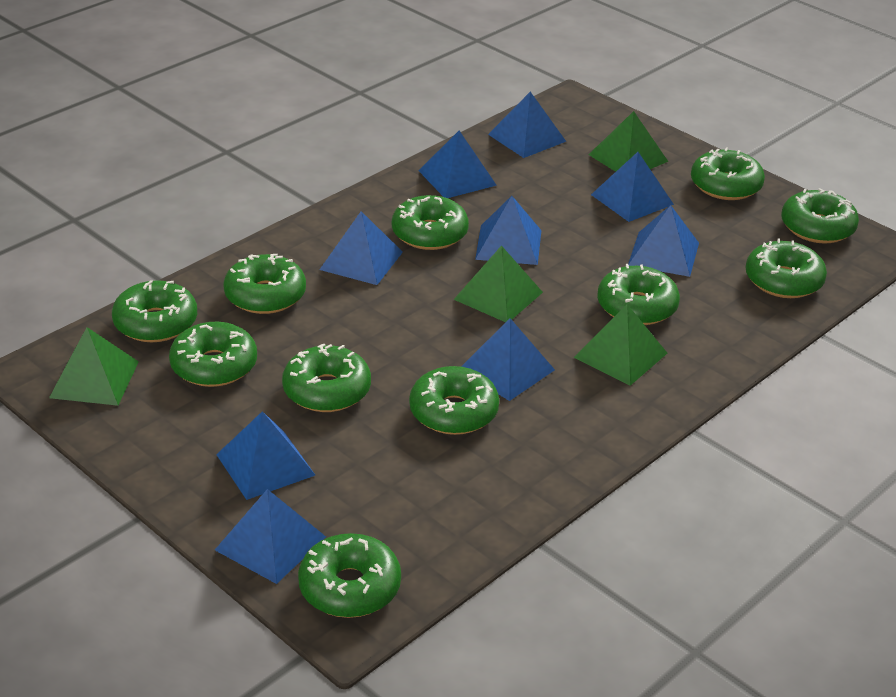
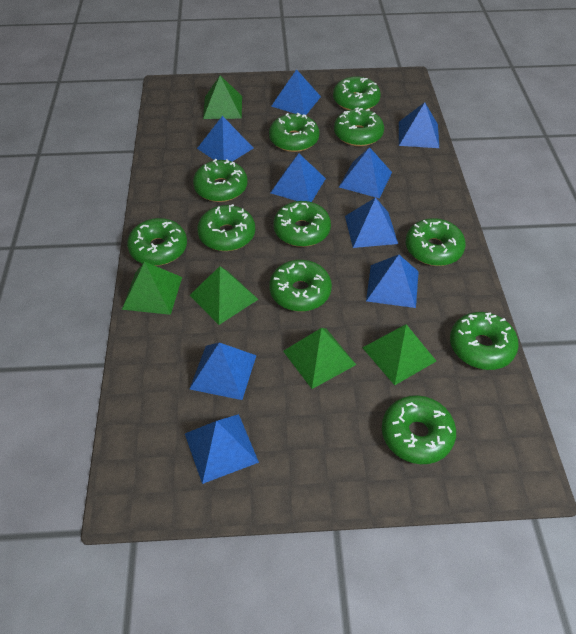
green pyramid: 4 -> 5

